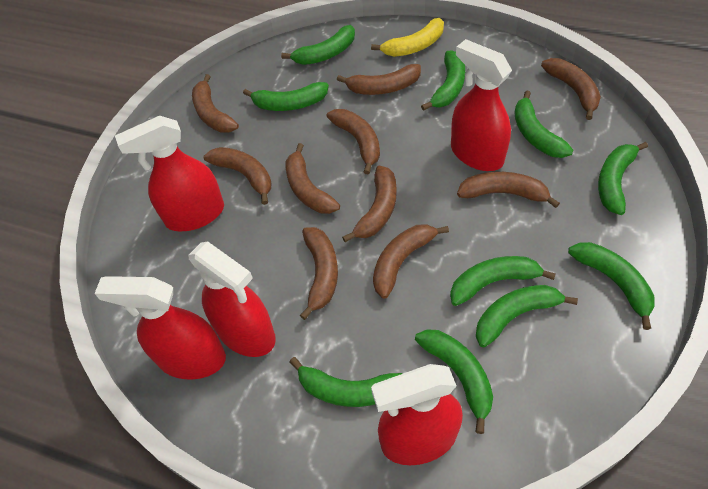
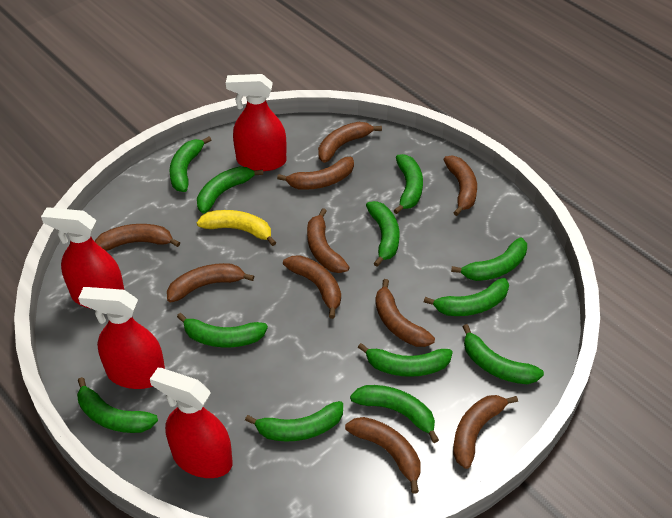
green banana: 10 -> 12
red spray bottle: 5 -> 4

